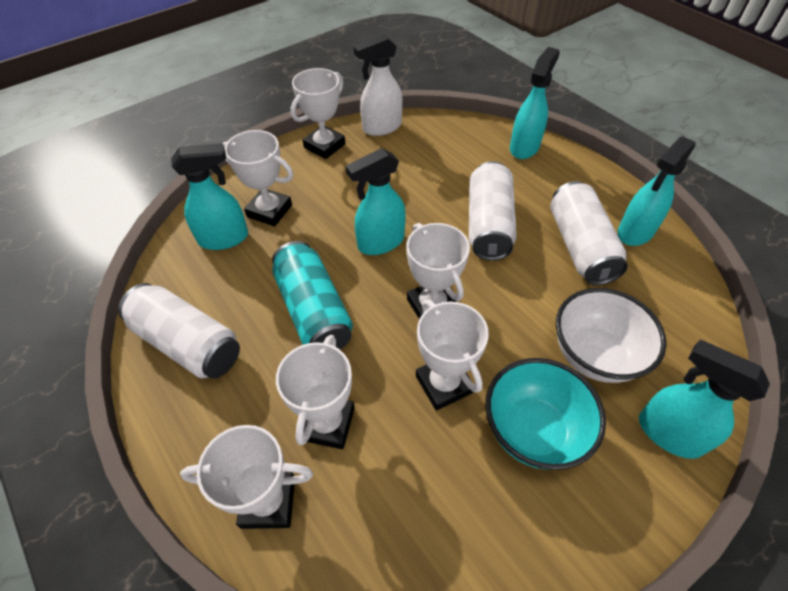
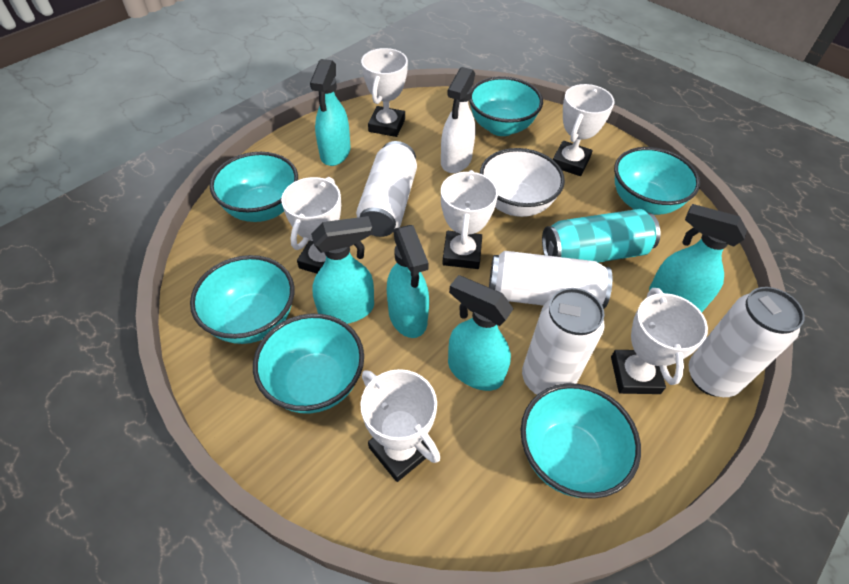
turquoise bowl: 1 -> 6
white can: 3 -> 4

